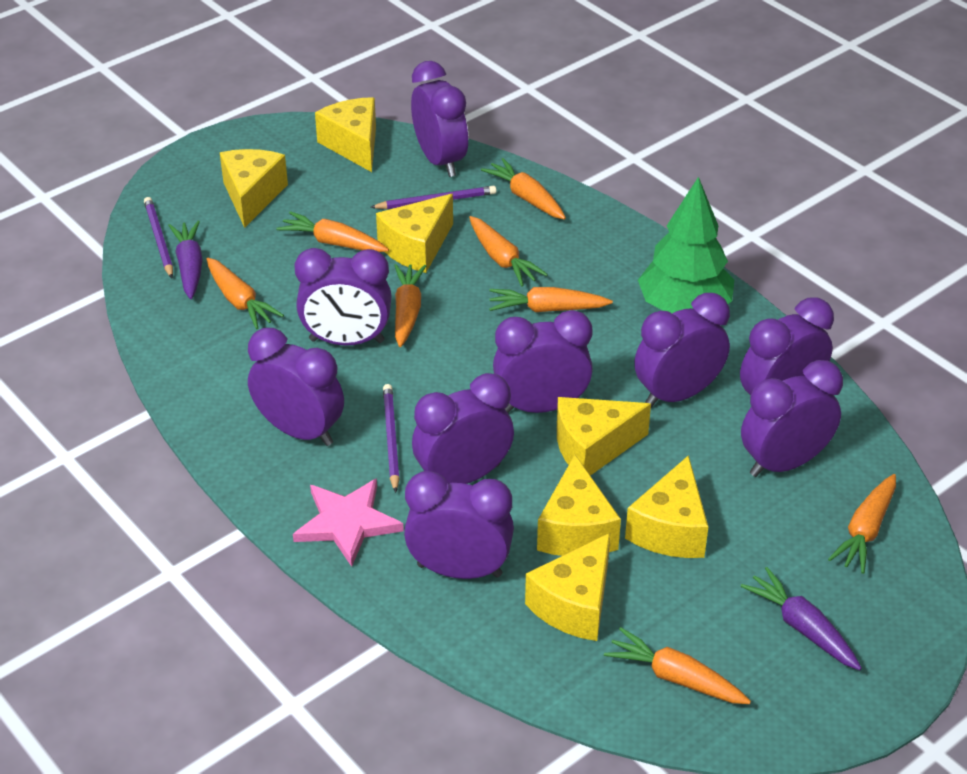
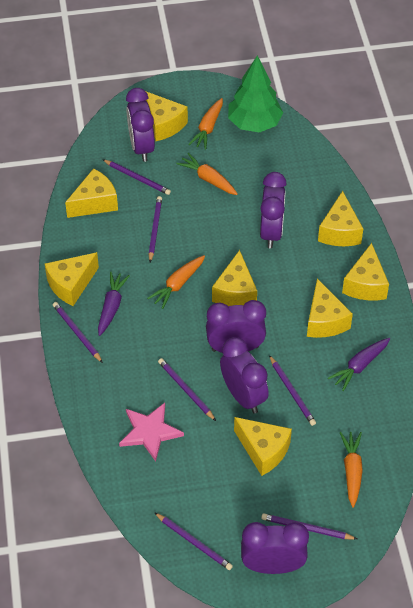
orange carrot: 8 -> 4
purple clock: 9 -> 5
purple pencil: 3 -> 7
yellow cheese: 7 -> 8

